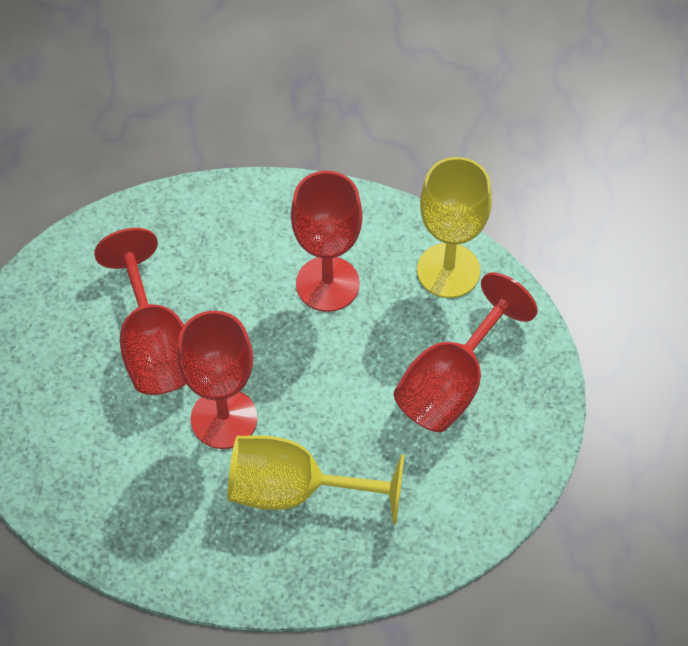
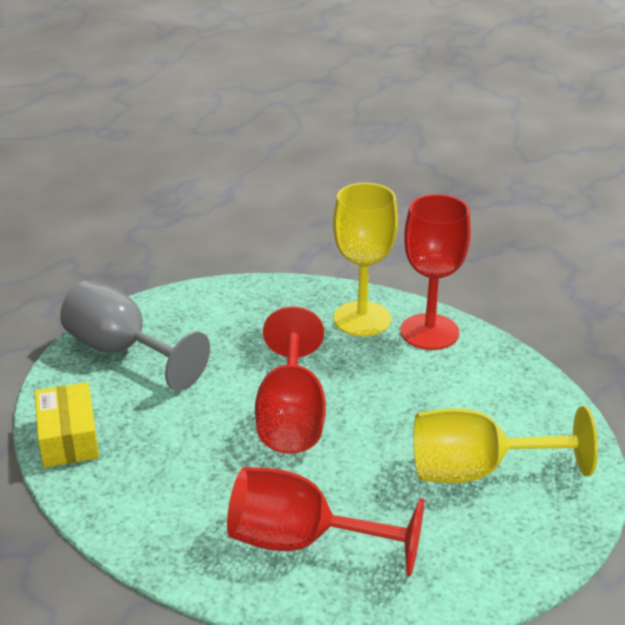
grey goblet: 0 -> 1
red goblet: 4 -> 3
yellow box: 0 -> 1

